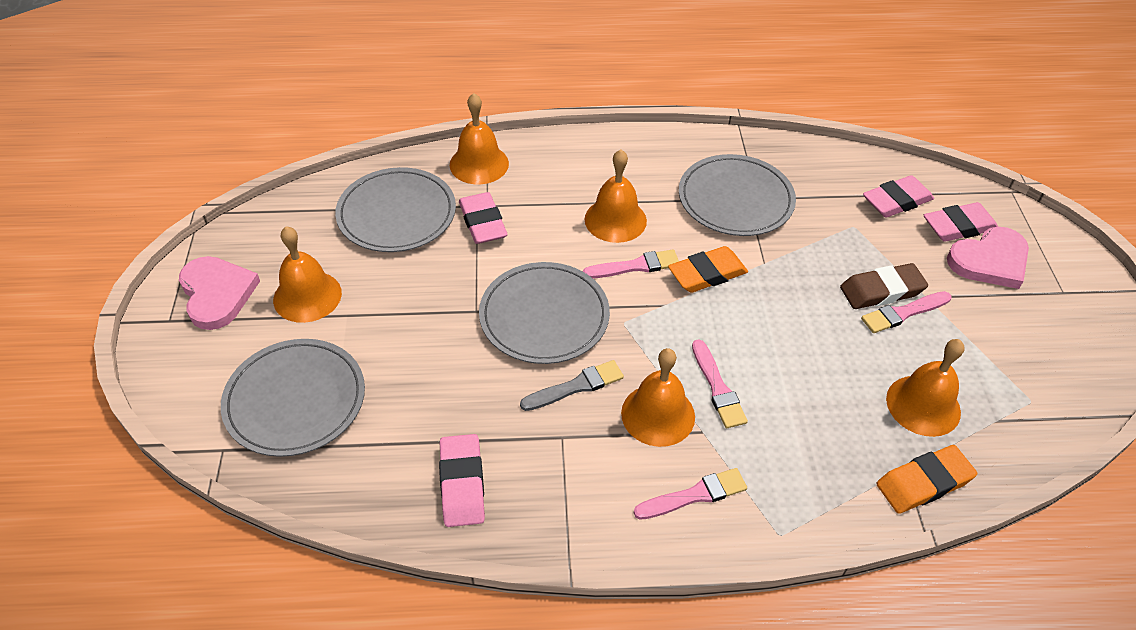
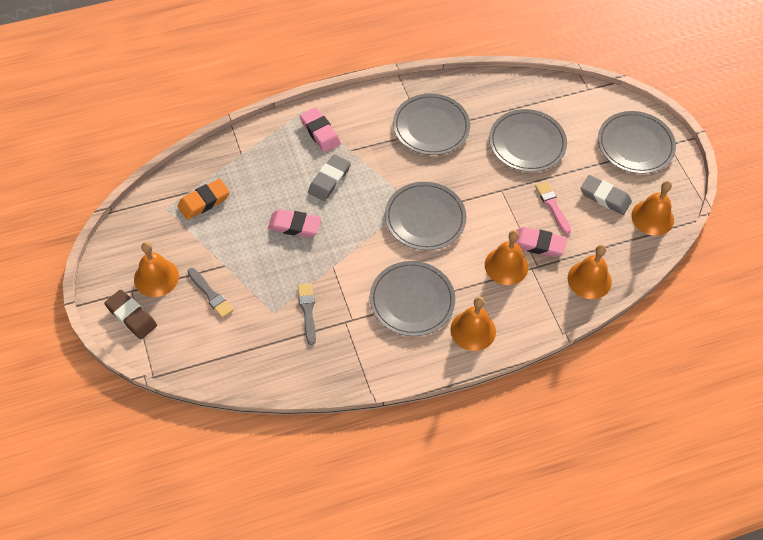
grey brush: 1 -> 2
grey eraser: 0 -> 2
grey plate: 4 -> 5
orange eraser: 2 -> 1
pink brush: 4 -> 1
pink eraser: 4 -> 3
pink heart: 2 -> 0

